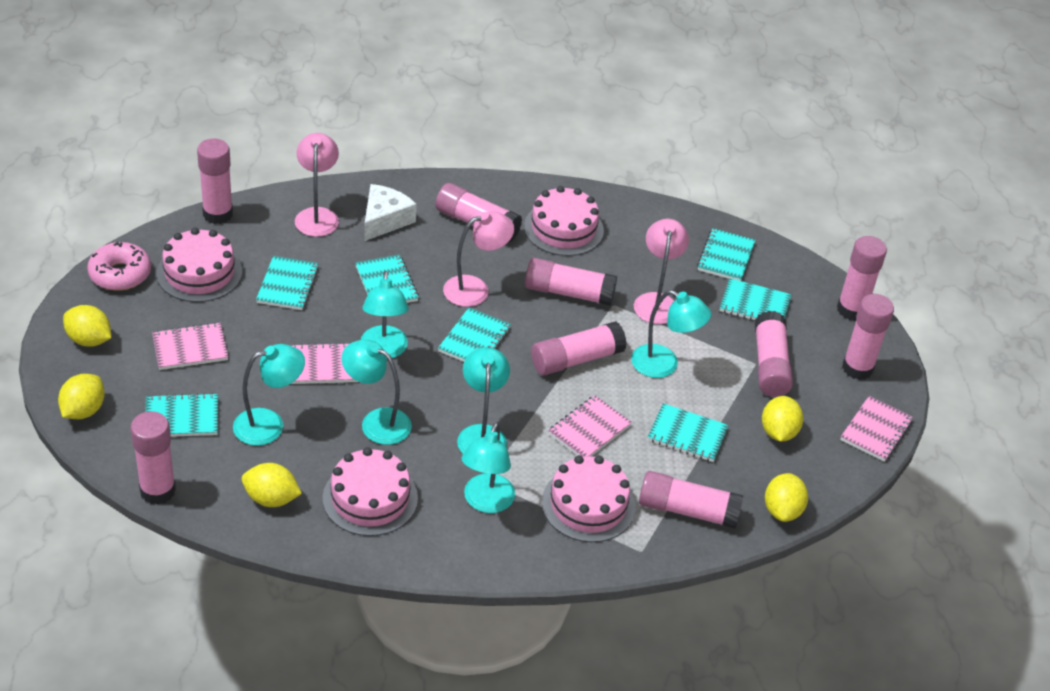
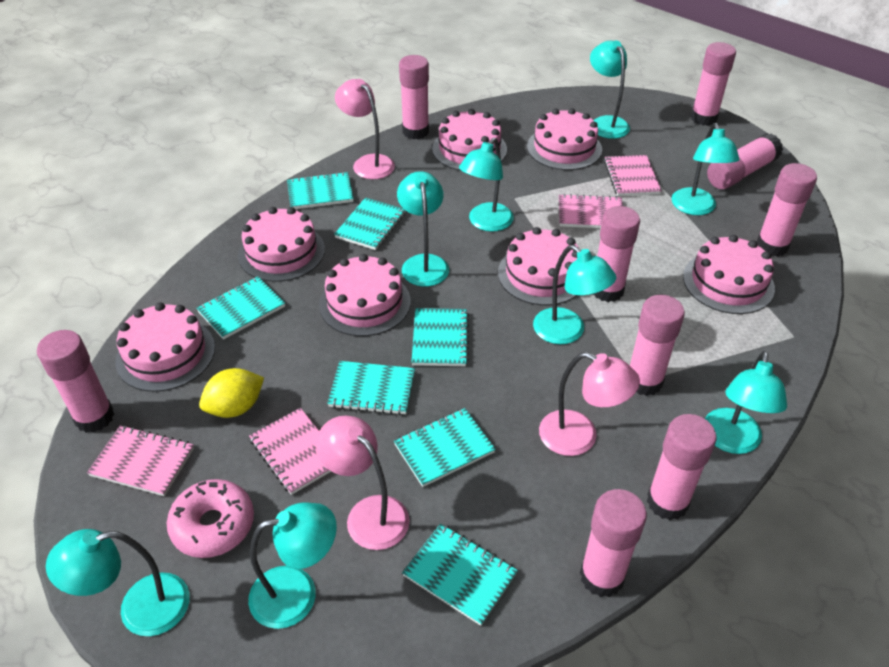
pink cake: 4 -> 7
turquoise lamp: 6 -> 8
white cheese: 1 -> 0
yellow lemon: 5 -> 1

